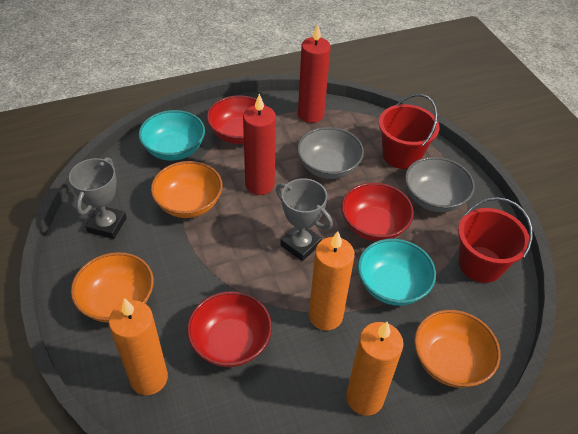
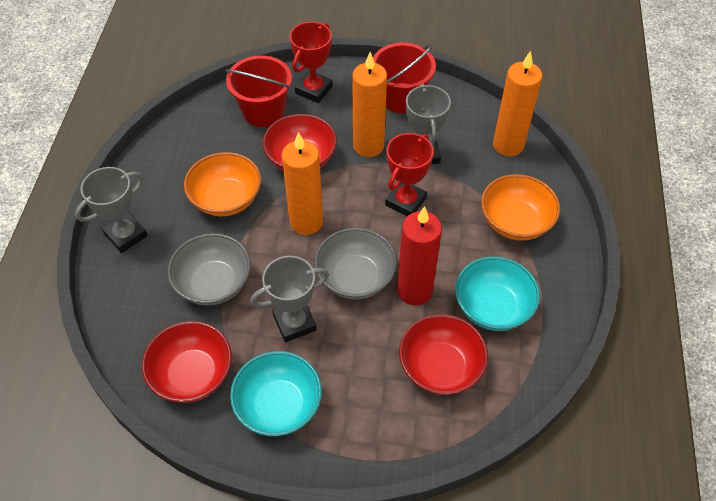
grey trophy: 2 -> 3
orange bowl: 3 -> 2
red candle: 2 -> 1
red trophy: 0 -> 2

